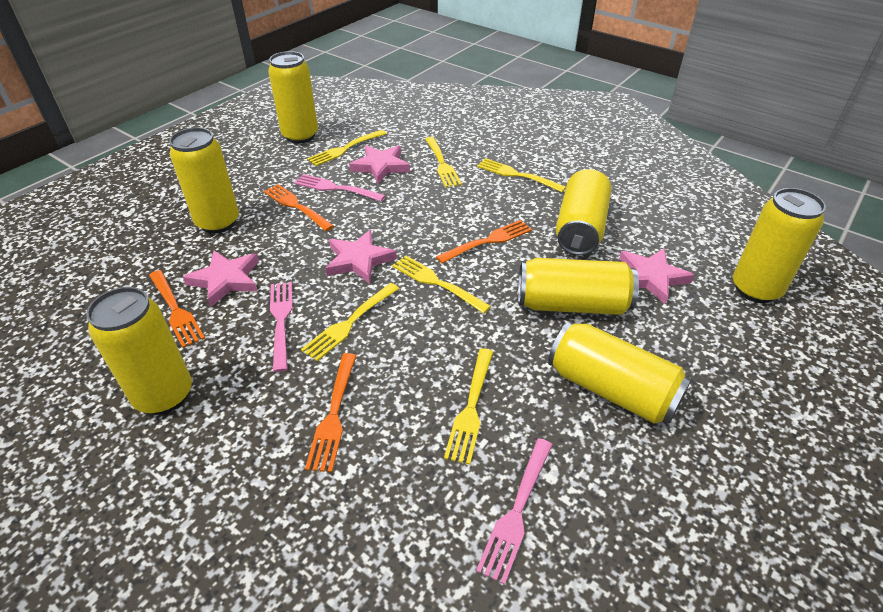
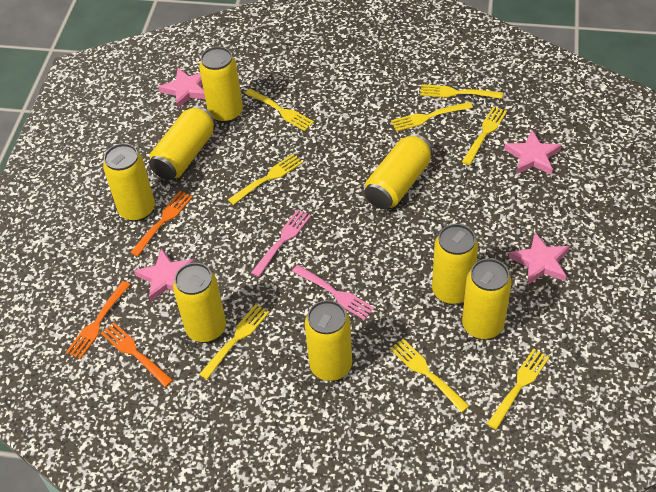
orange fork: 4 -> 3
pink fork: 3 -> 2
yellow can: 7 -> 8
yellow fork: 6 -> 8

